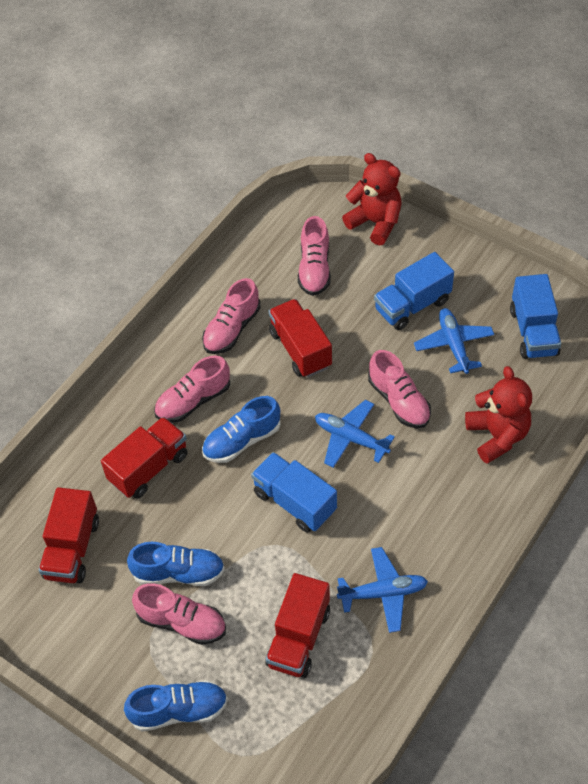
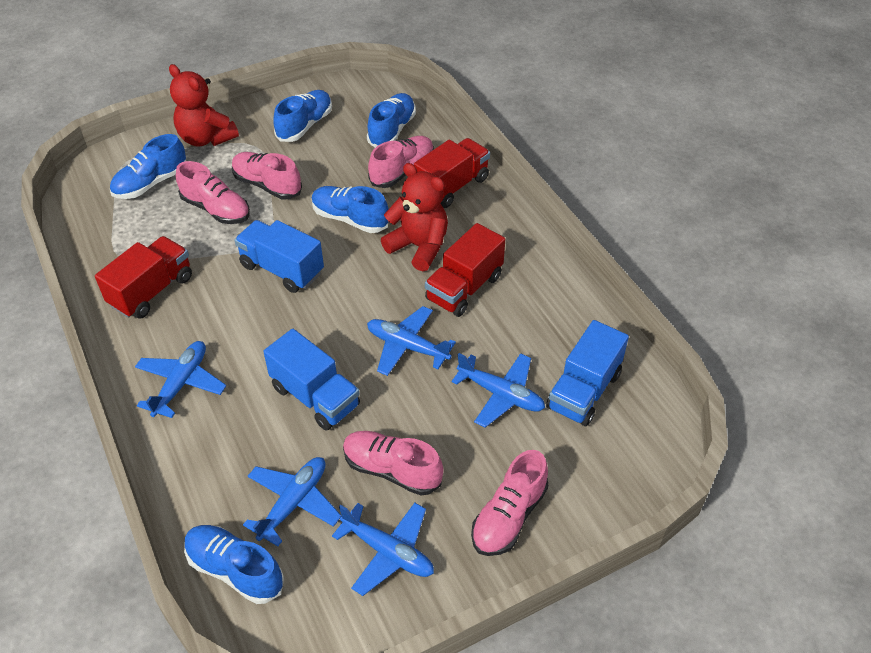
blue plane: 3 -> 5
blue shoe: 3 -> 5
red truck: 4 -> 3

